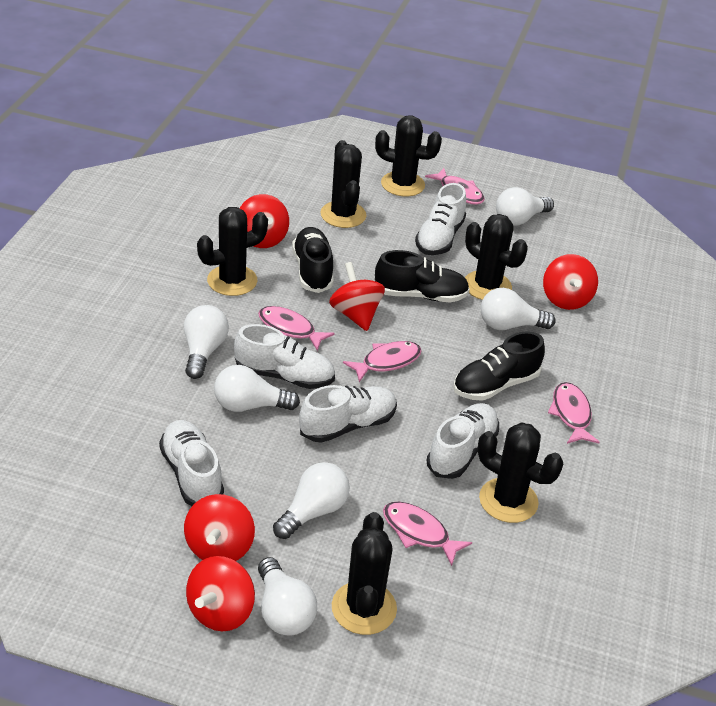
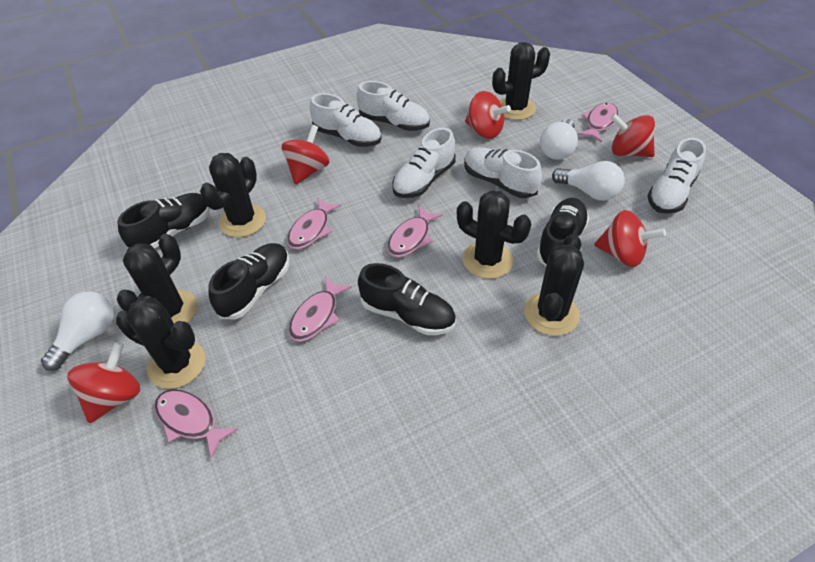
black shoe: 3 -> 4
white light bulb: 6 -> 3

